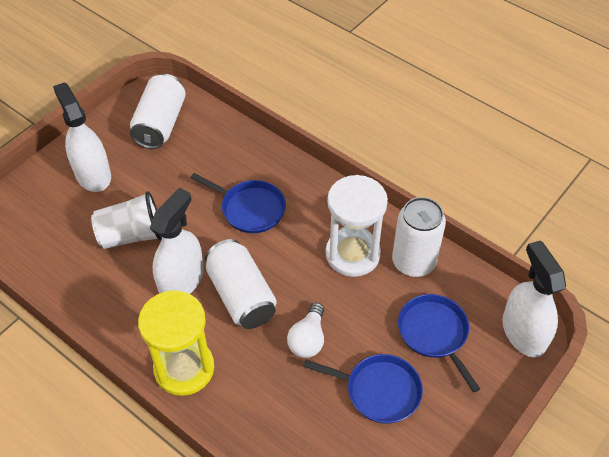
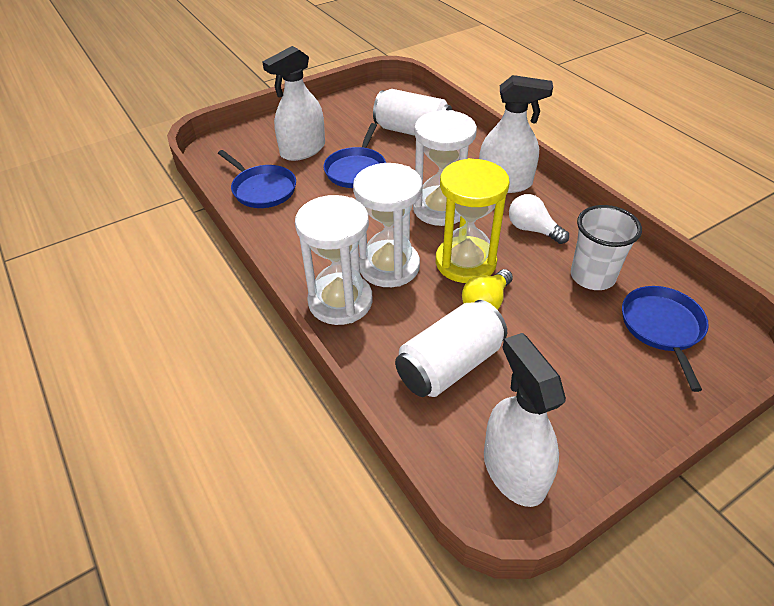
white can: 3 -> 2
white hourglass: 1 -> 3
yellow light bulb: 0 -> 1

